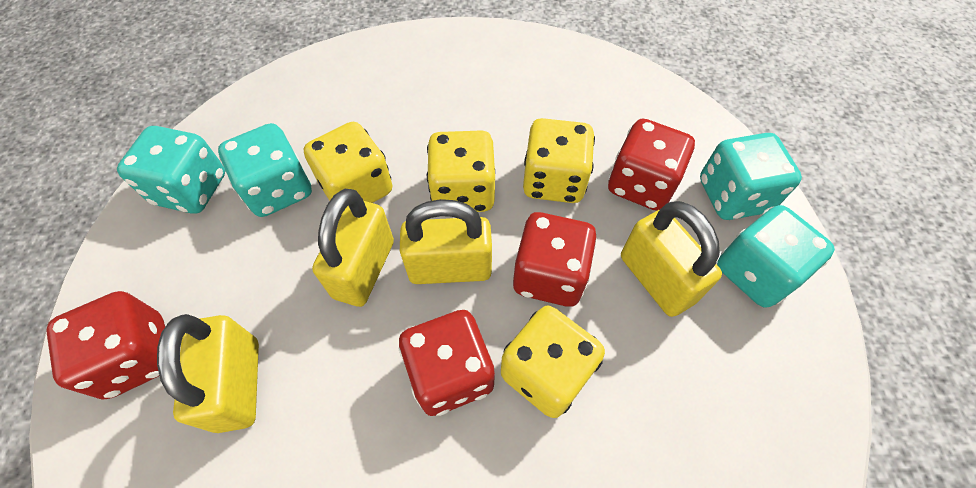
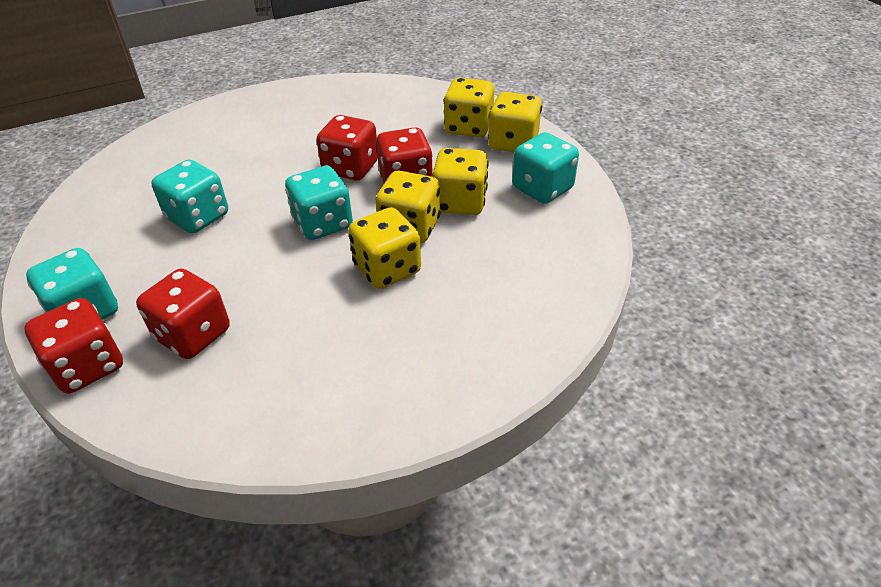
yellow dice: 4 -> 5
yellow padlock: 4 -> 0

